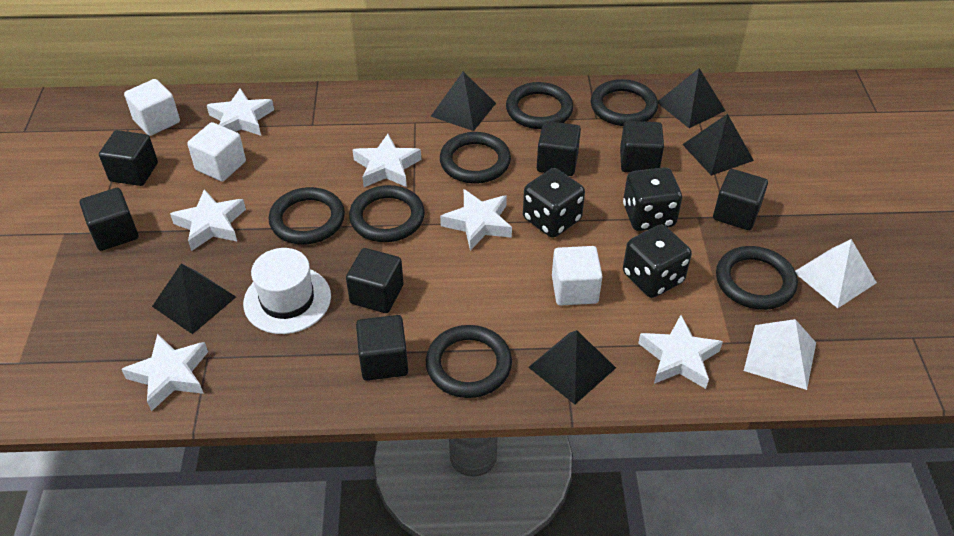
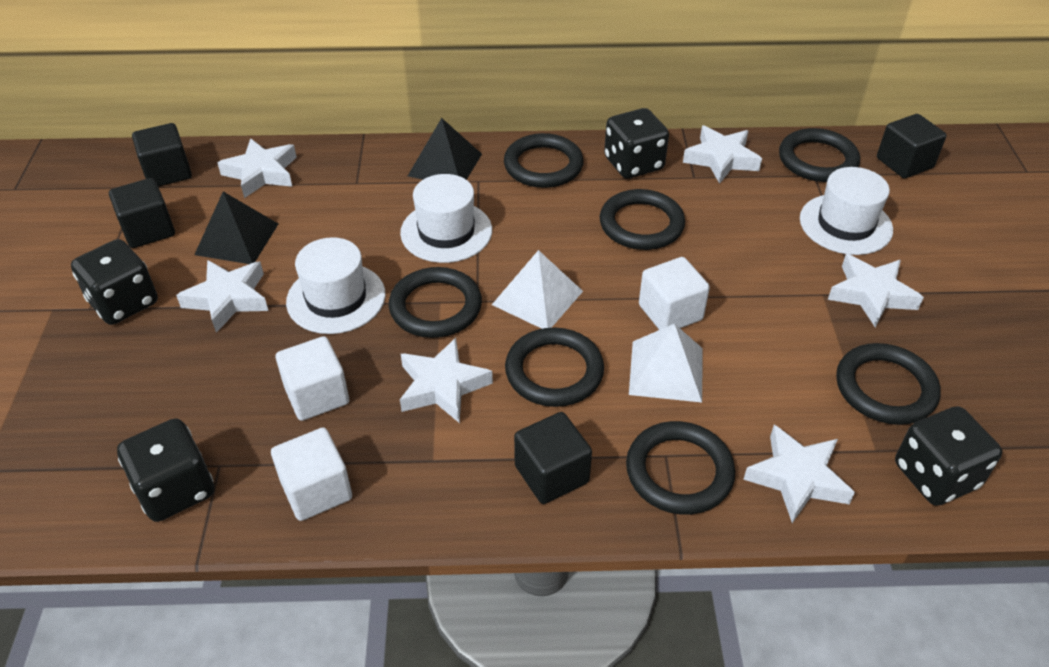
black cube: 7 -> 4
black dice: 3 -> 4
black pyramid: 5 -> 2
white hat: 1 -> 3

